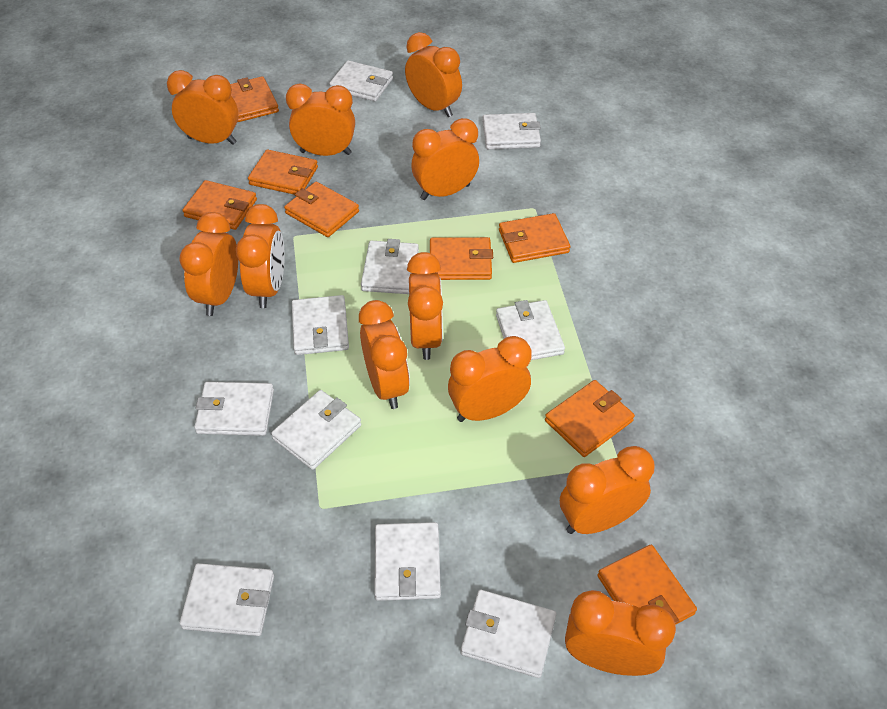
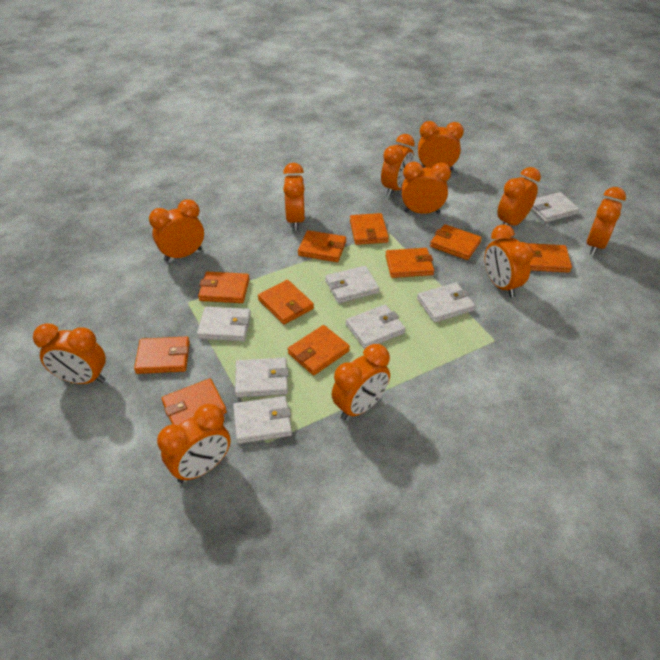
orange wallet: 8 -> 10
white wallet: 10 -> 7

